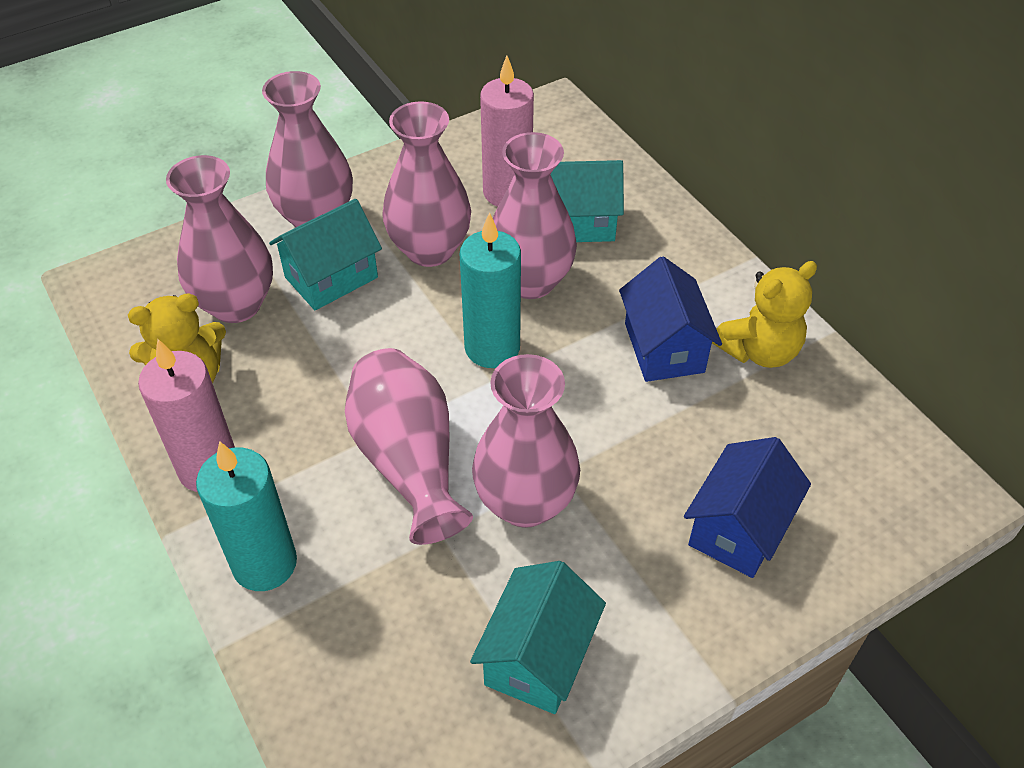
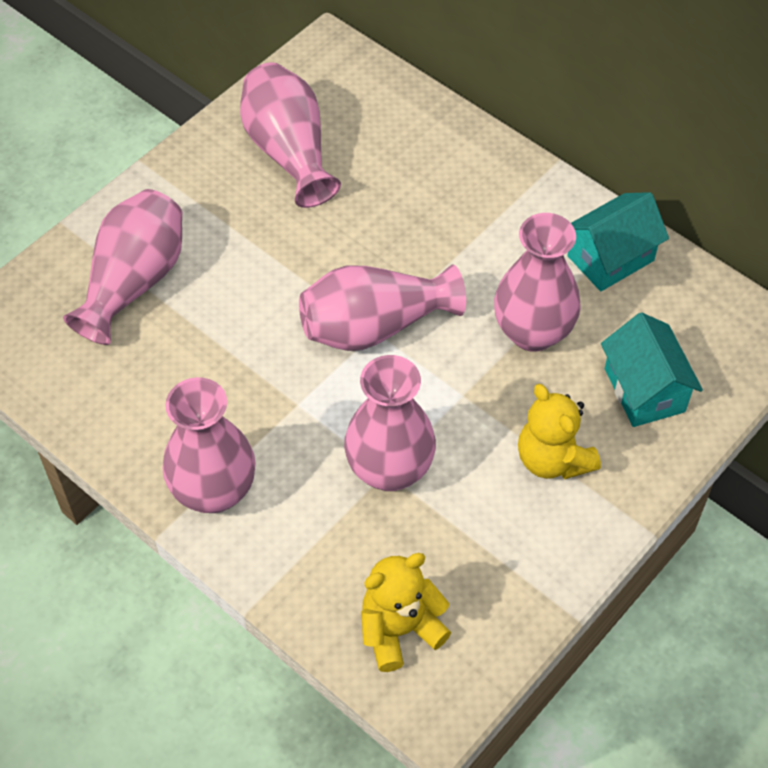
blue house: 2 -> 0
pink candle: 2 -> 0
turquoise candle: 2 -> 0
turquoise house: 3 -> 2

